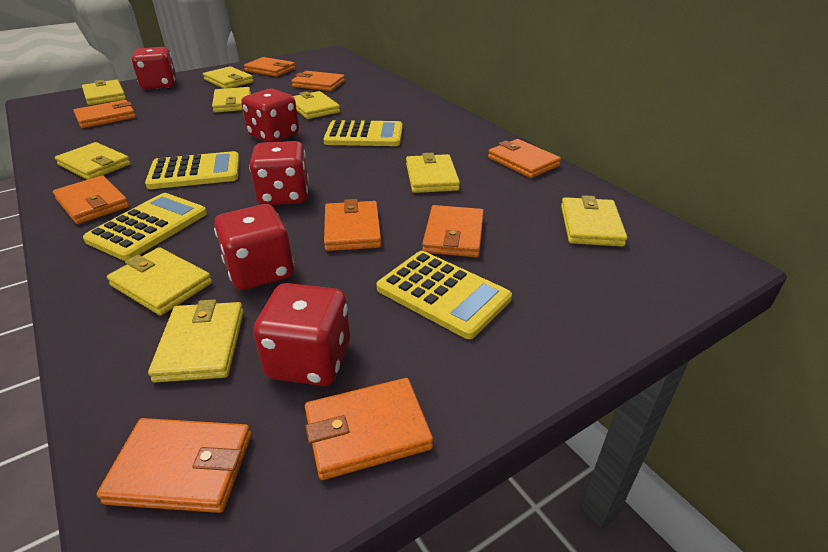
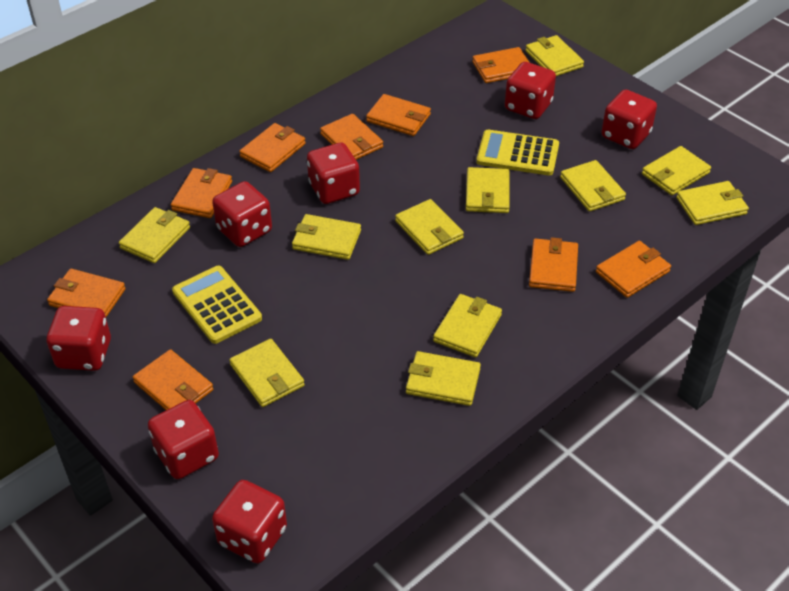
red dice: 5 -> 7
yellow calculator: 4 -> 2
yellow wallet: 9 -> 11

